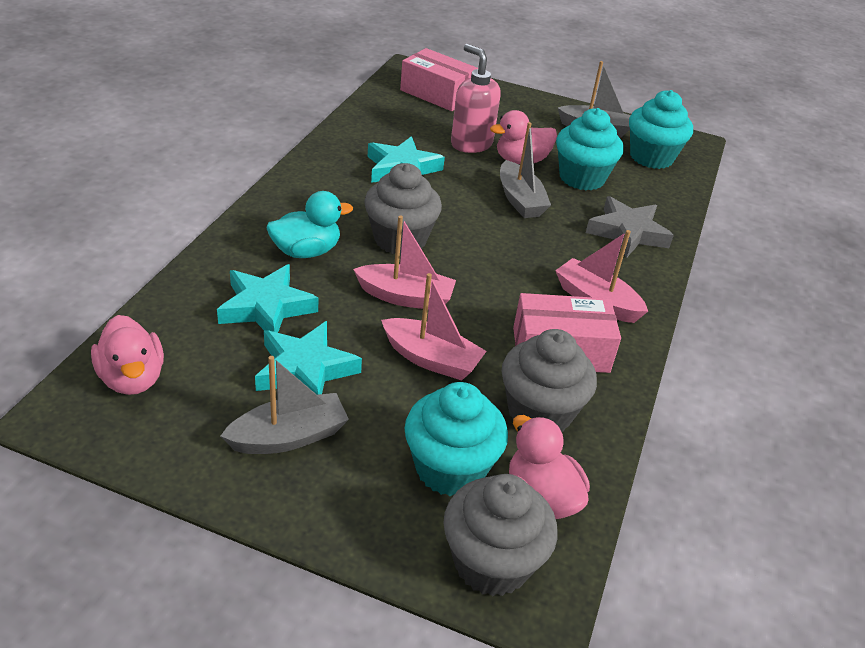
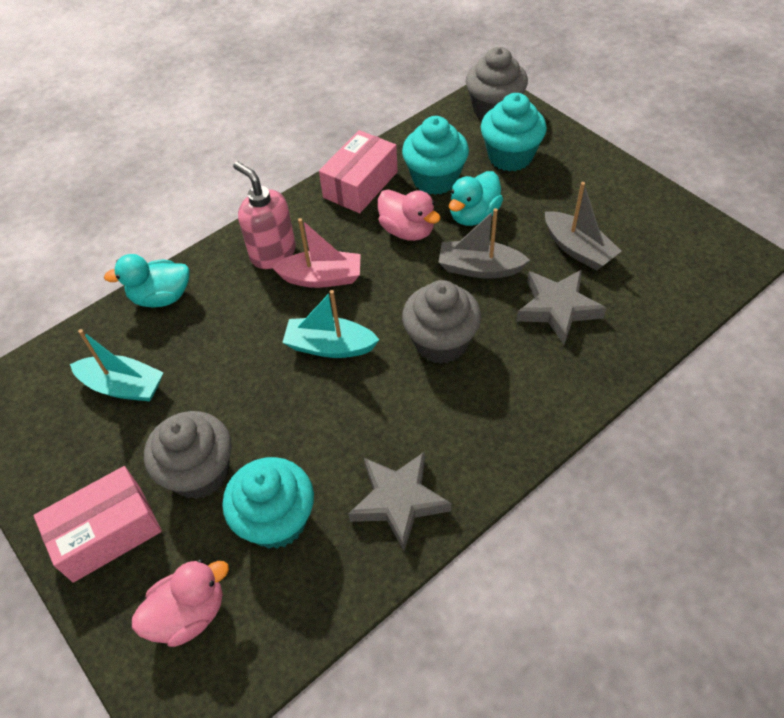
grey boat: 3 -> 2
grey star: 1 -> 2
pink boat: 3 -> 1
pink duck: 3 -> 2
turquoise boat: 0 -> 2
turquoise duck: 1 -> 2
turquoise star: 3 -> 0

